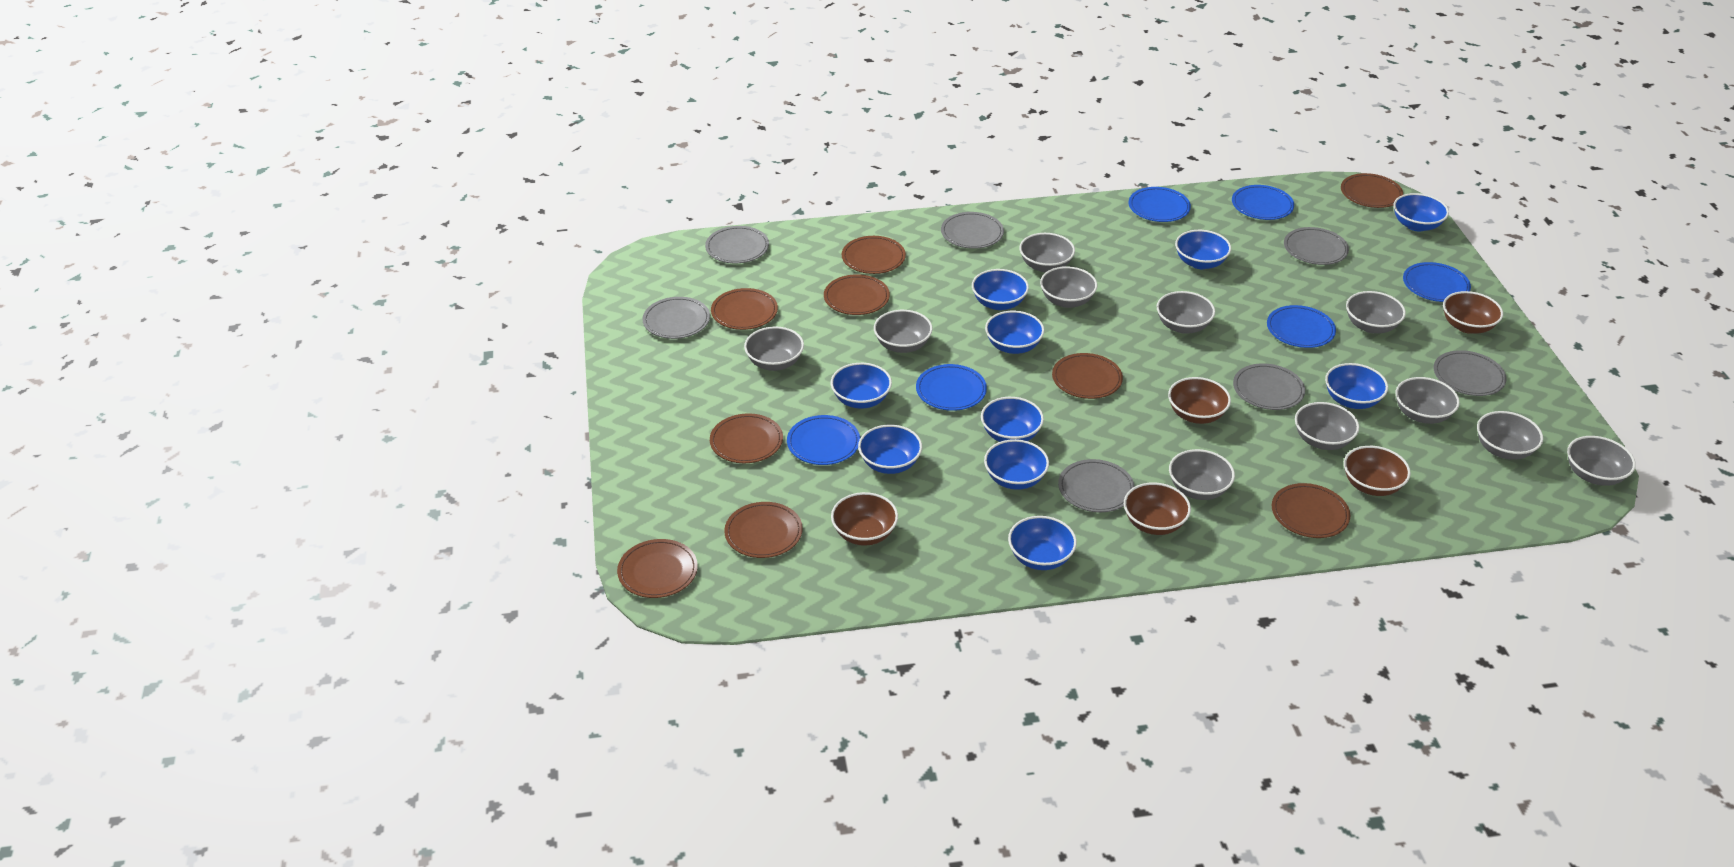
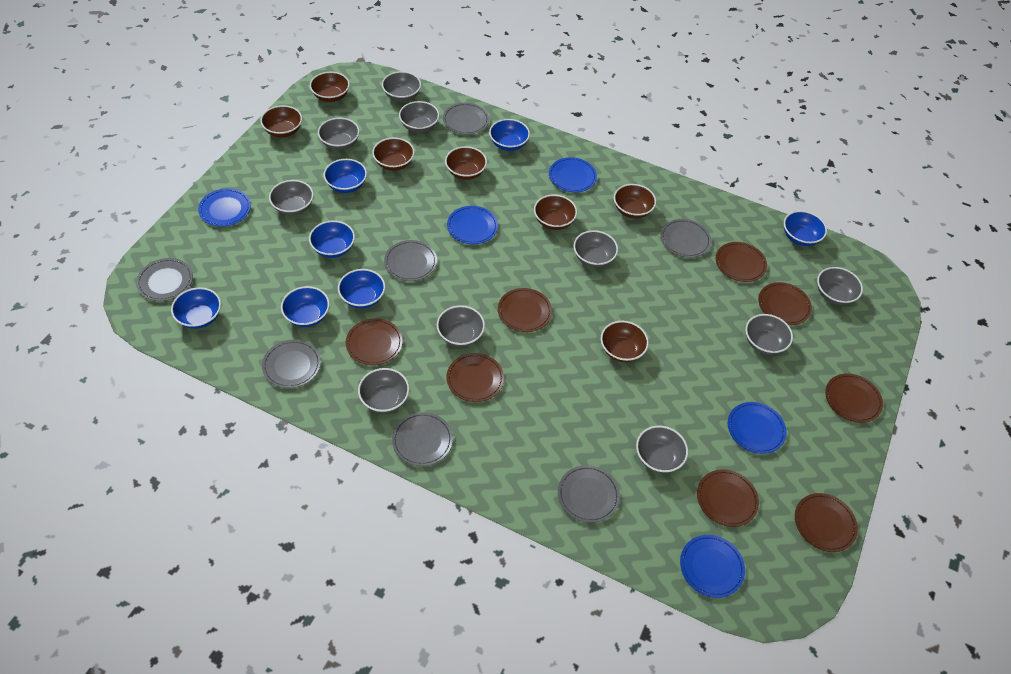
blue bowl: 10 -> 7
blue plate: 6 -> 5
brown bowl: 5 -> 7
brown plate: 9 -> 8
grey bowl: 11 -> 10

